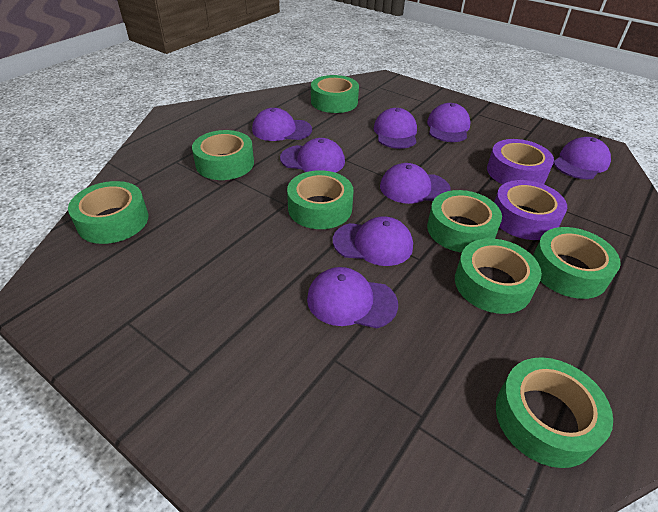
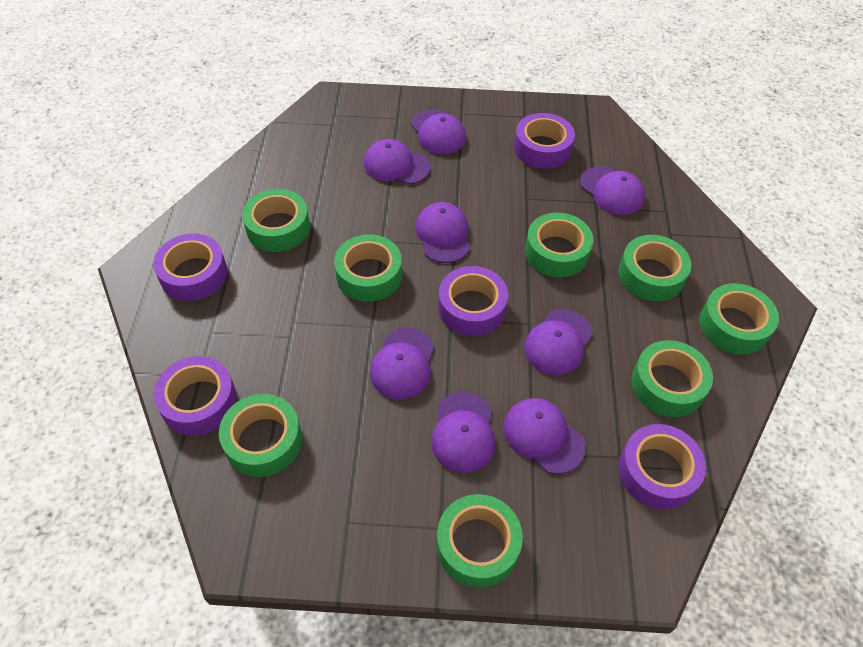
purple tape: 2 -> 5

